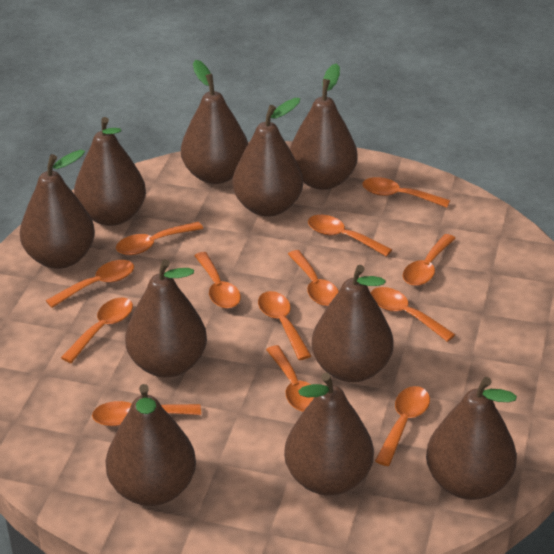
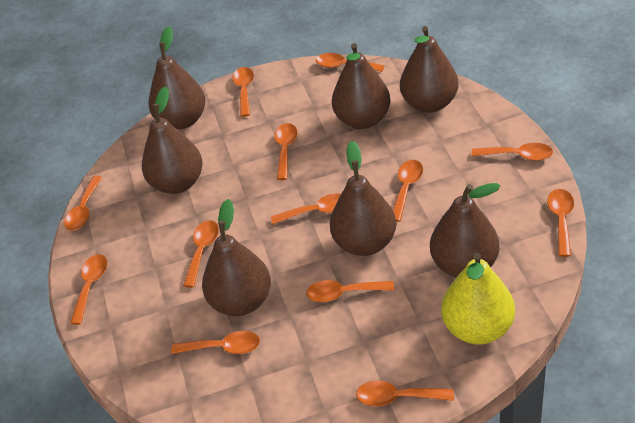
brown pear: 10 -> 7
yellow pear: 0 -> 1

